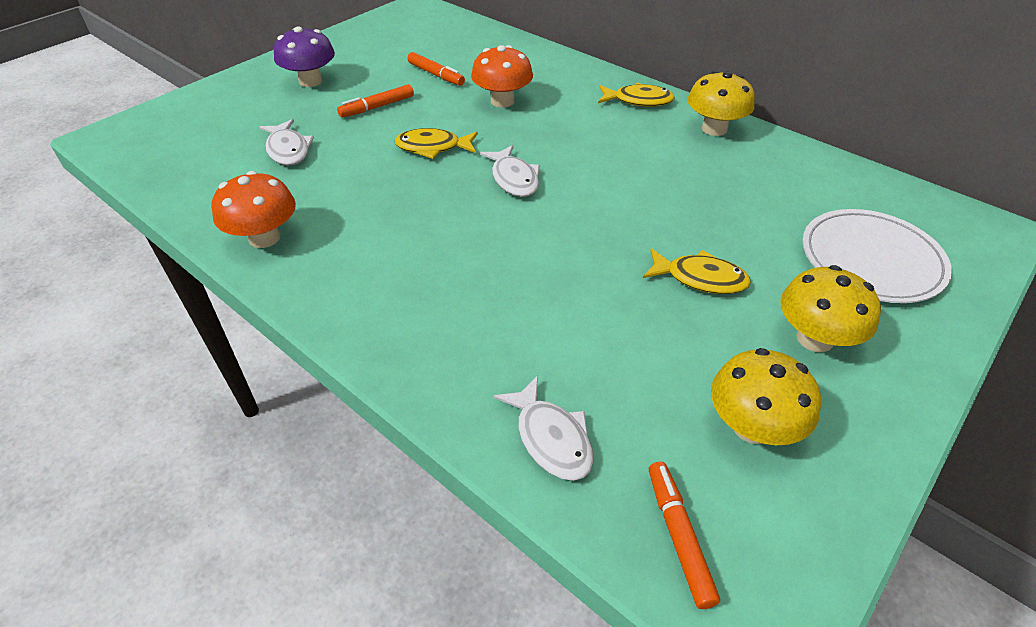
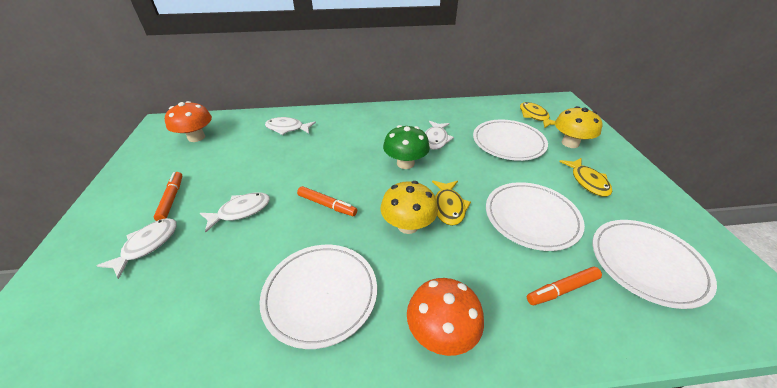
green mushroom: 0 -> 1
purple mushroom: 1 -> 0
white fish: 3 -> 4
white plate: 1 -> 4
yellow mushroom: 3 -> 2

